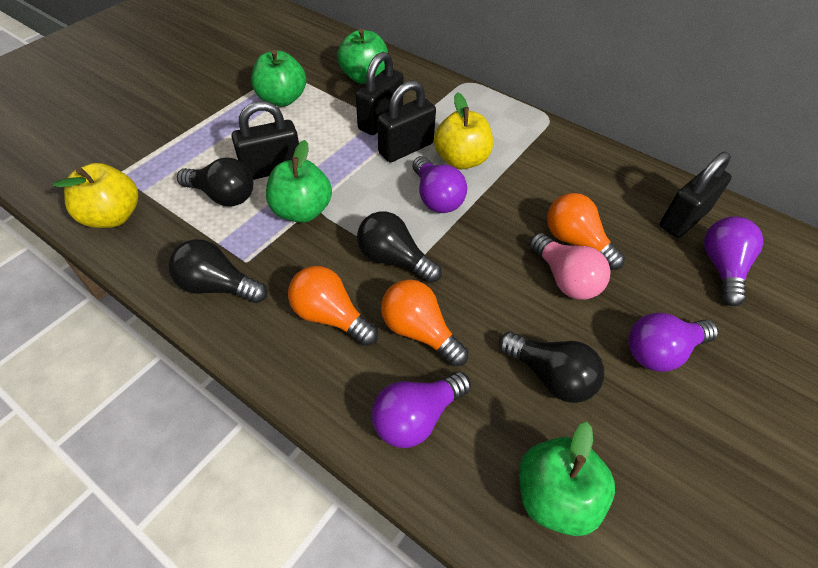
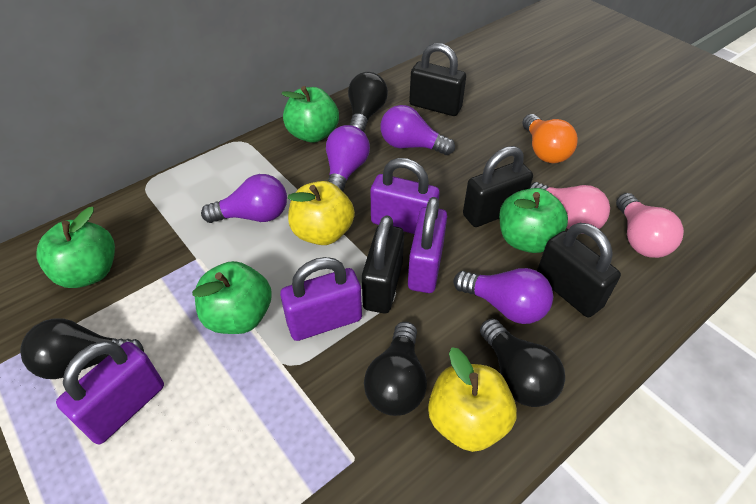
orange light bulb: 3 -> 1
pink light bulb: 1 -> 2
purple padlock: 0 -> 4

